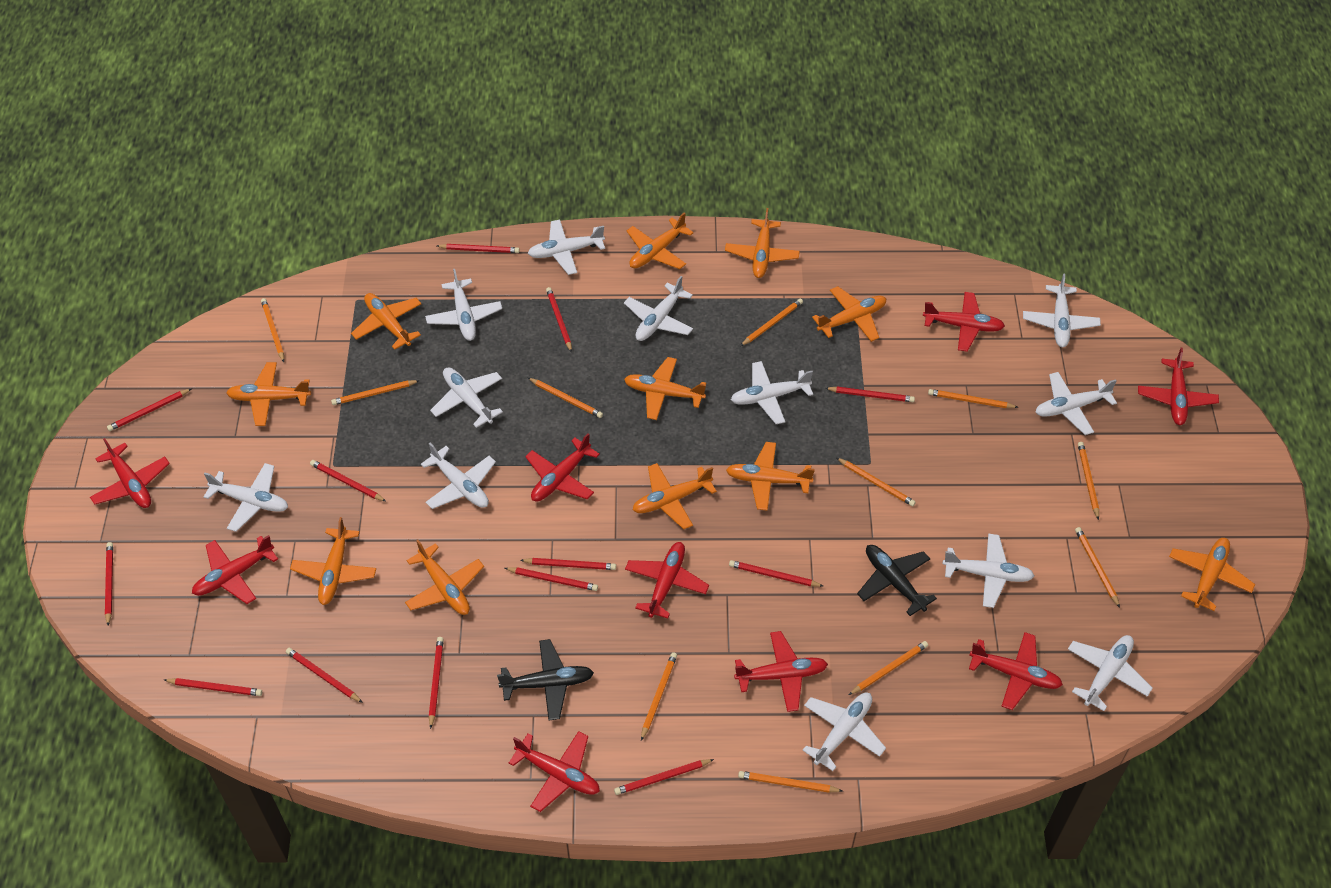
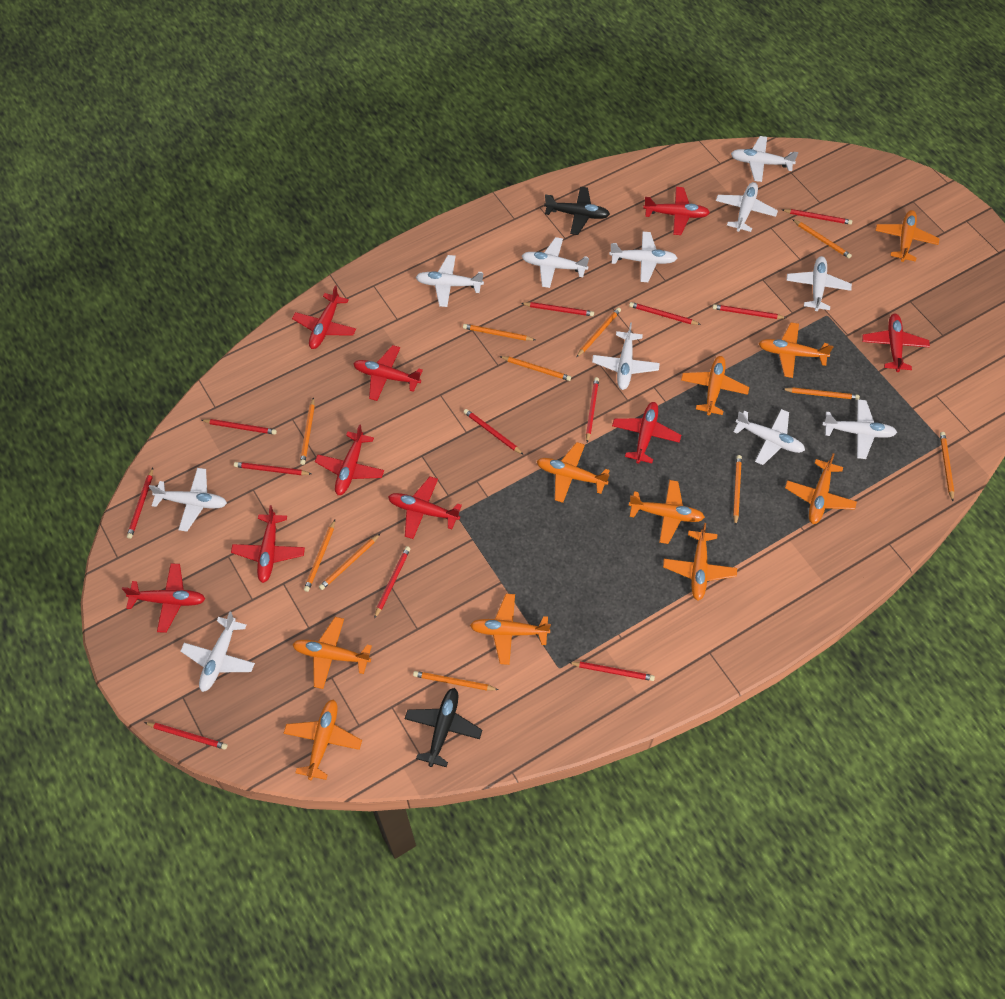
orange plane: 11 -> 10
red pencil: 13 -> 12
white plane: 12 -> 11

